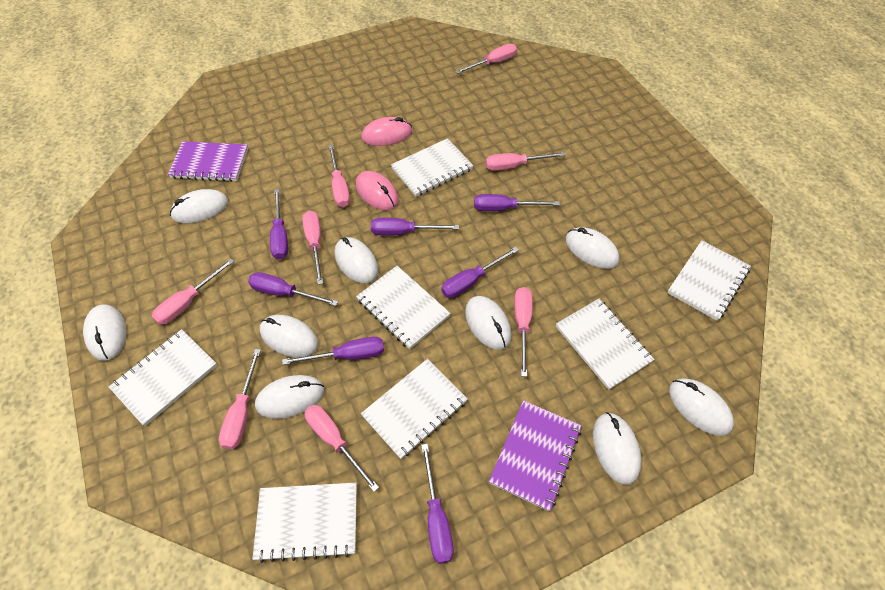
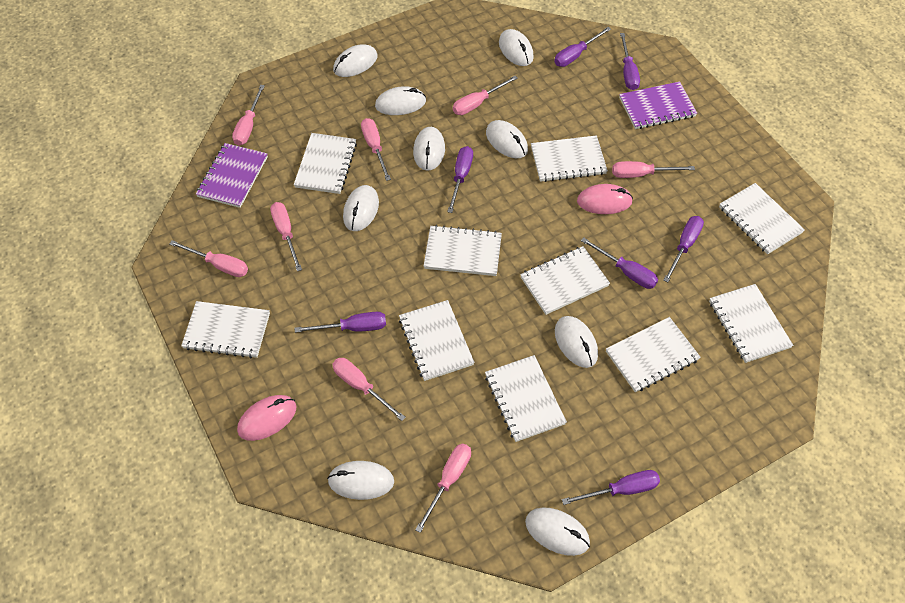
white notebook: 7 -> 10

